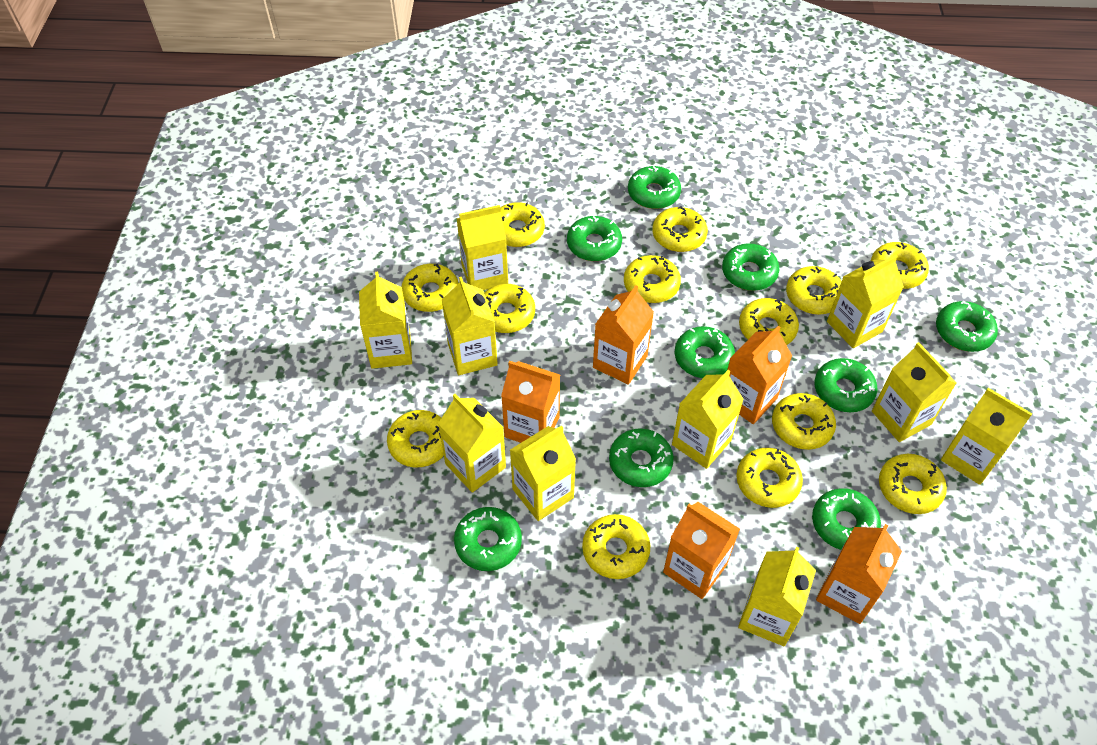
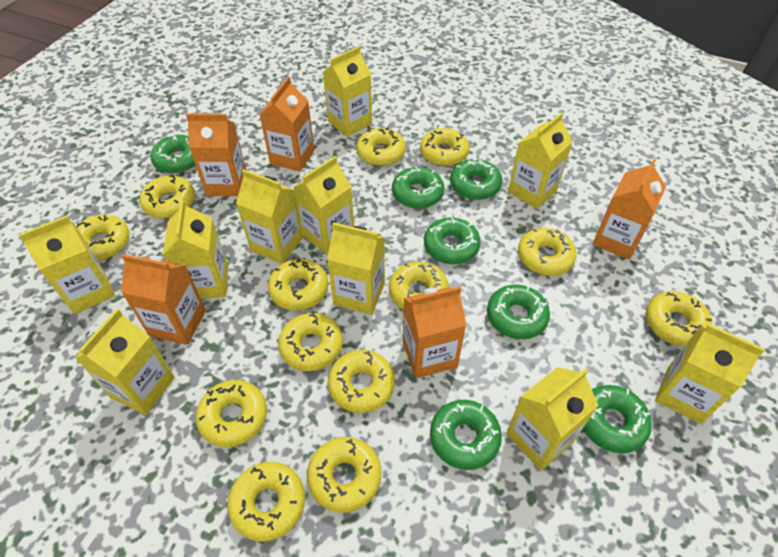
green donut: 9 -> 7

